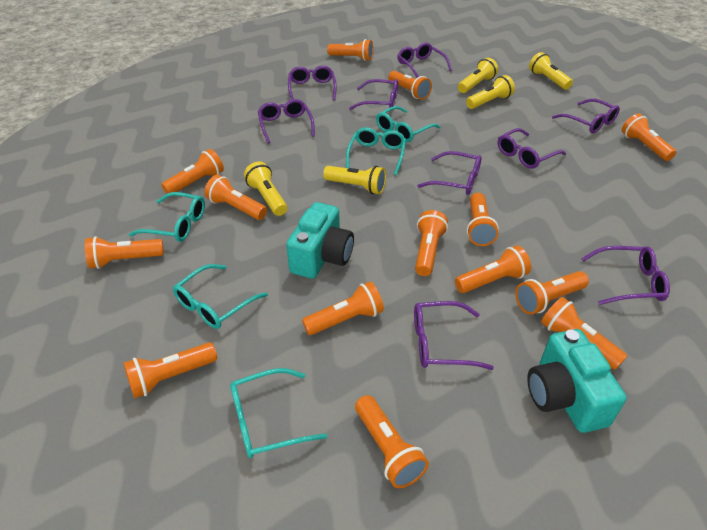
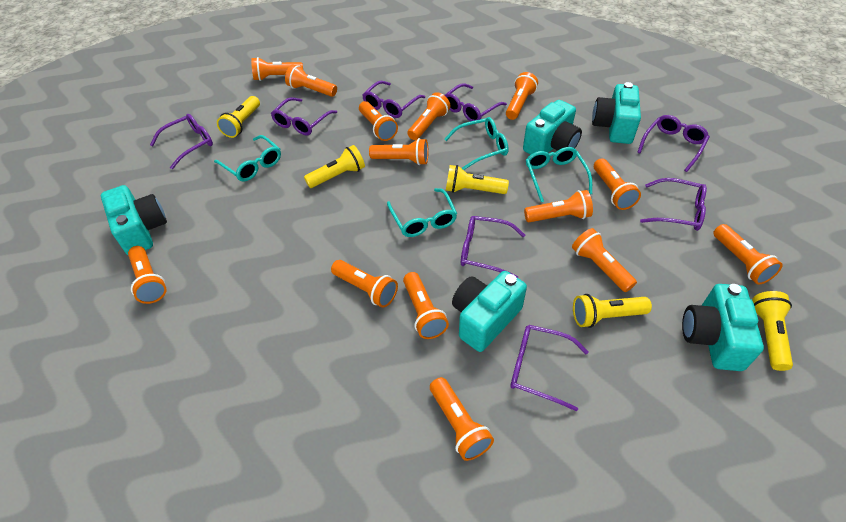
purple glasses: 9 -> 8
turquoise camera: 2 -> 5
turquoise glasses: 5 -> 4

